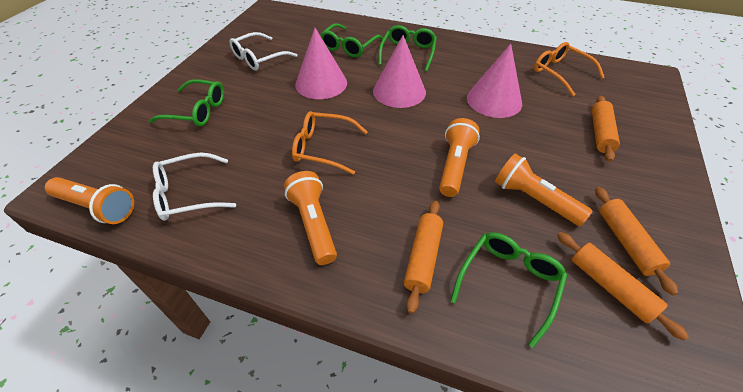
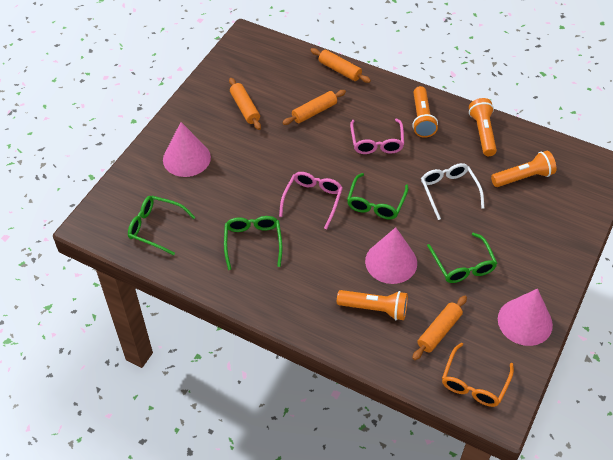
orange glasses: 2 -> 1
pink glasses: 0 -> 2
white glasses: 2 -> 1

